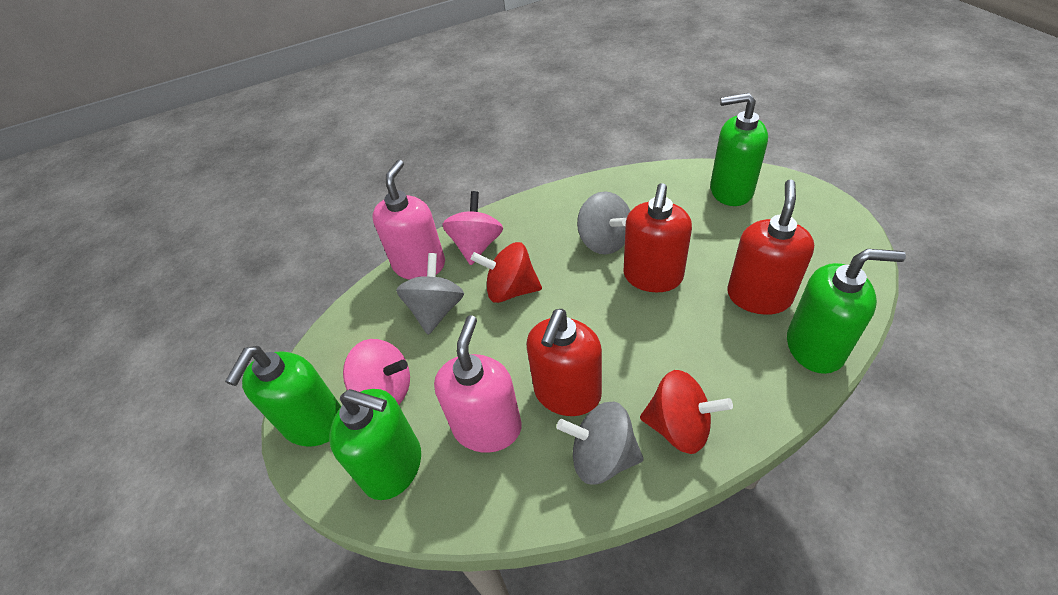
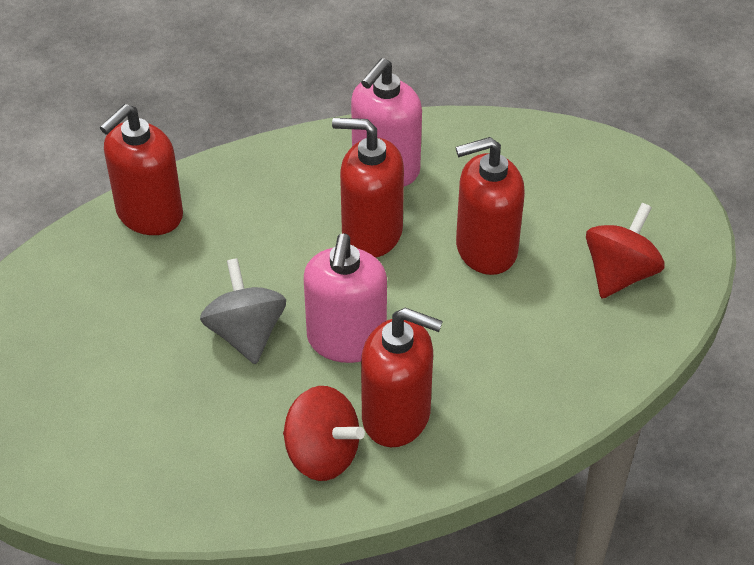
green soap dispenser: 4 -> 0
grey spinning top: 3 -> 1
pink spinning top: 2 -> 0
red soap dispenser: 3 -> 4

